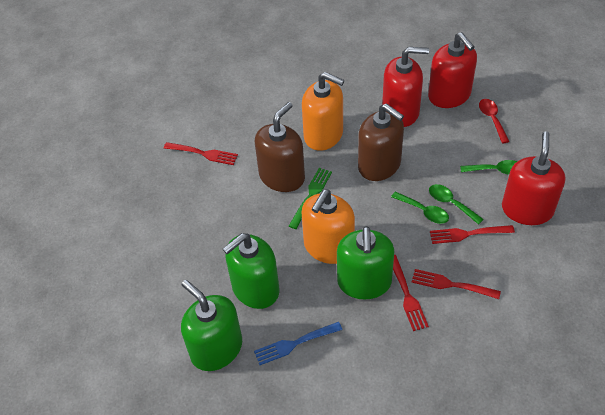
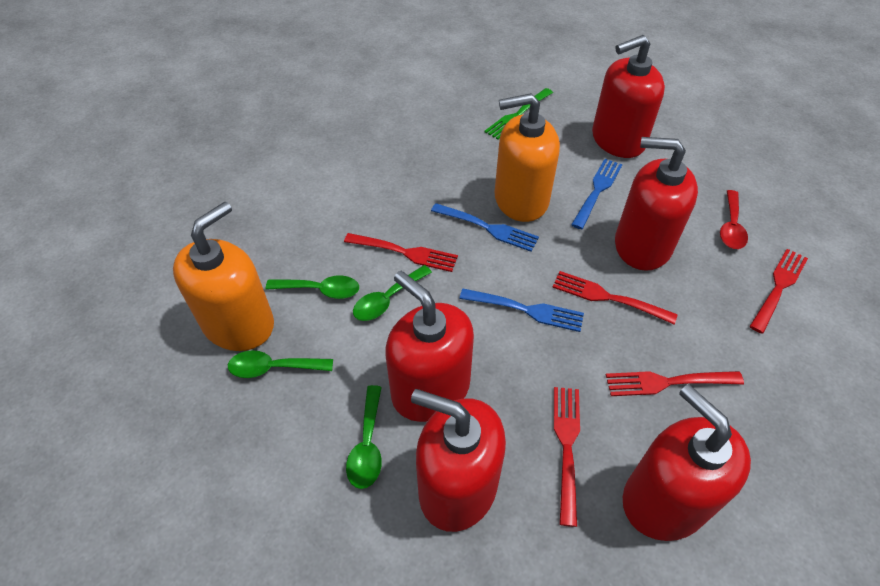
blue fork: 1 -> 3
brown soap dispenser: 2 -> 0
green soap dispenser: 3 -> 0
green spoon: 3 -> 4
red fork: 4 -> 5
red soap dispenser: 3 -> 5

